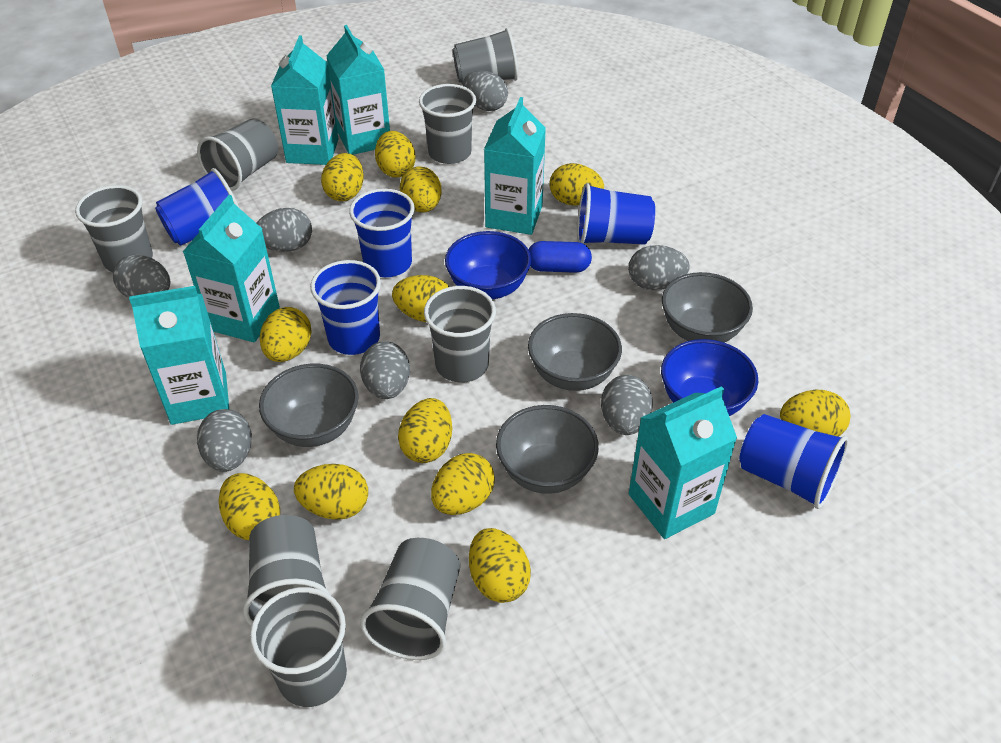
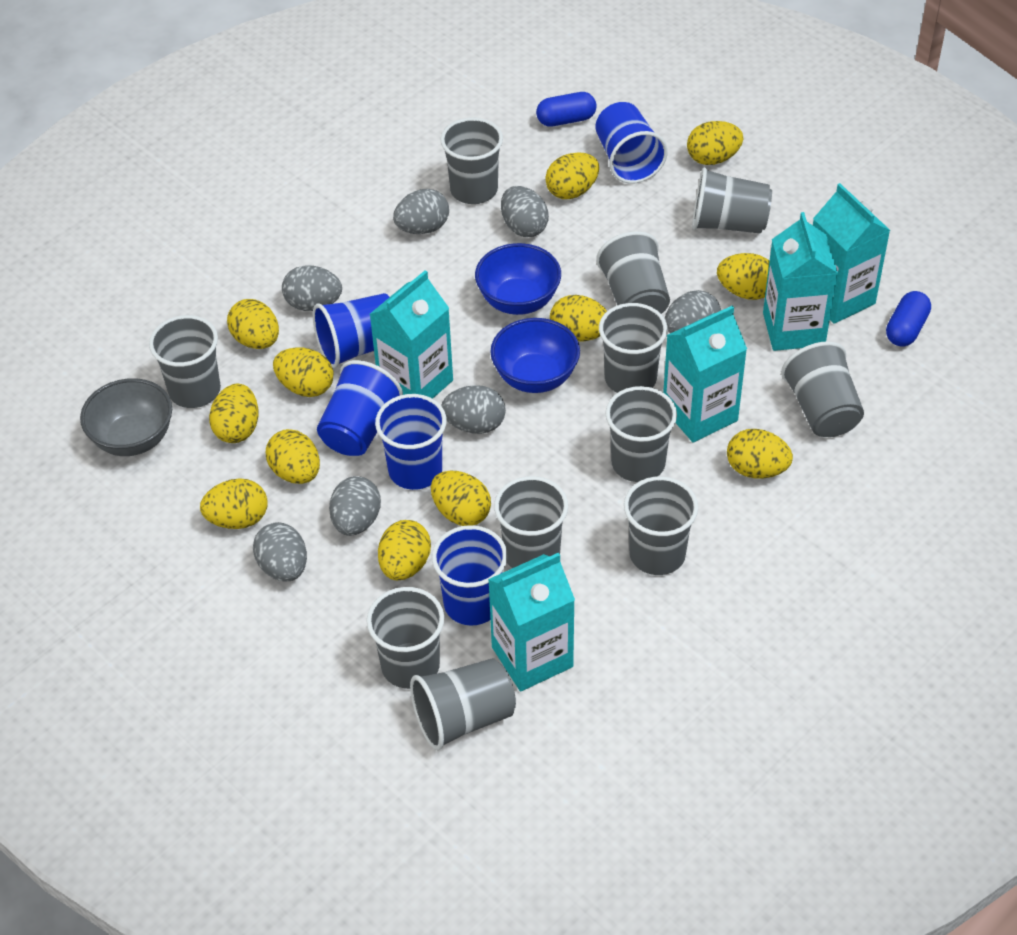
blue capsule: 1 -> 2
grey bowl: 4 -> 1
grey cup: 8 -> 11
turquoise carton: 6 -> 5

